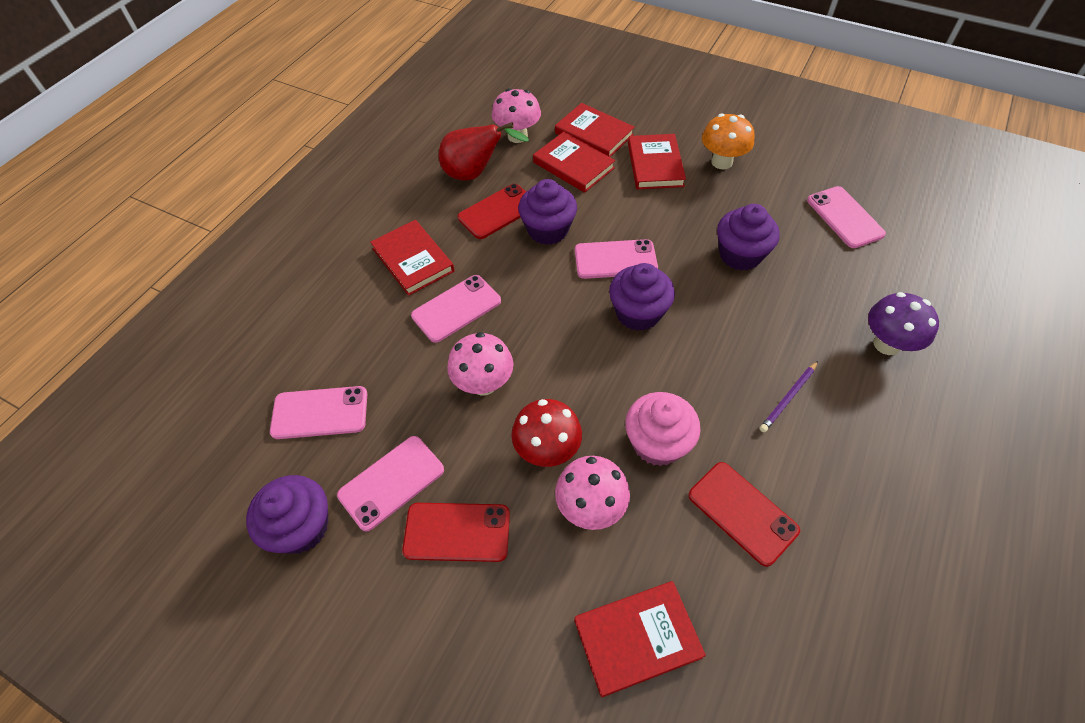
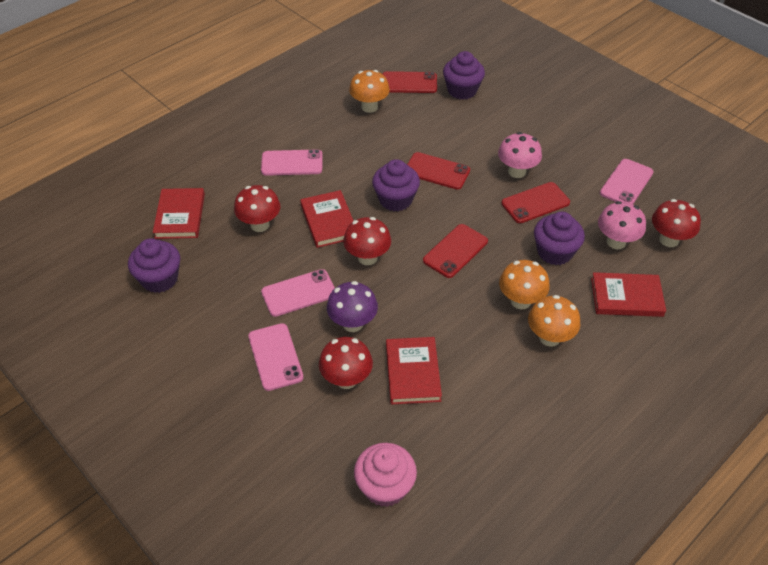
orange mushroom: 1 -> 3
pink mushroom: 3 -> 2
pink phone: 5 -> 4
purple pencil: 1 -> 0
red book: 5 -> 4
red mushroom: 1 -> 4
red pear: 1 -> 0
red phone: 3 -> 4

